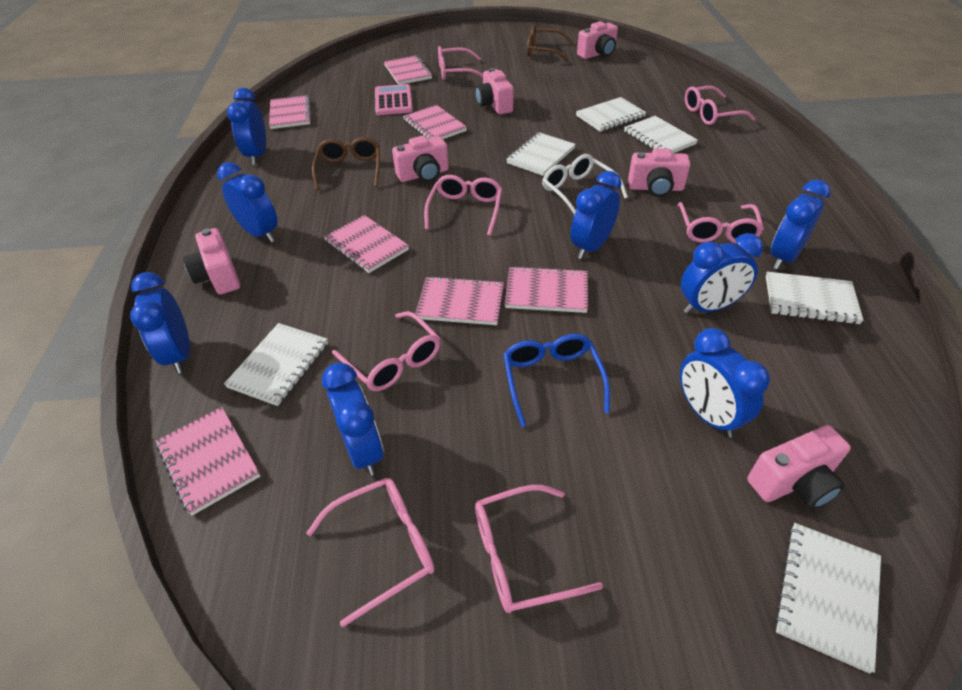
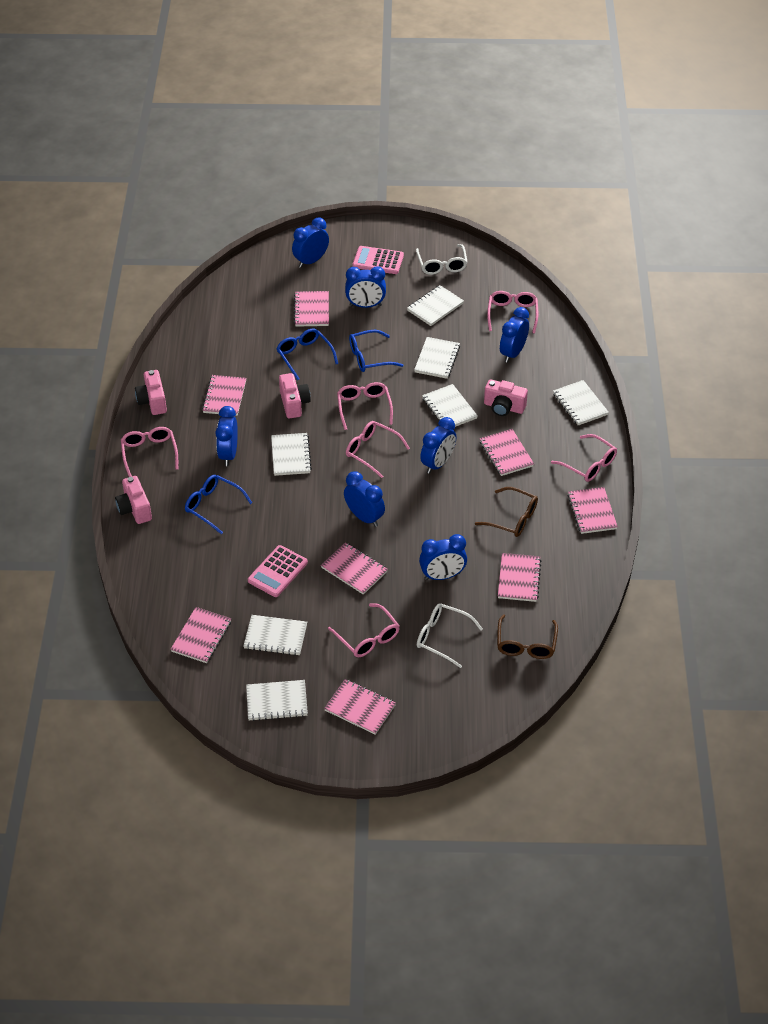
blue clock: 8 -> 7
blue glasses: 1 -> 3
pink calculator: 1 -> 2
pink camera: 6 -> 4
pink glasses: 7 -> 6
pink notebook: 7 -> 8
white glasses: 1 -> 2
white notebook: 6 -> 7

